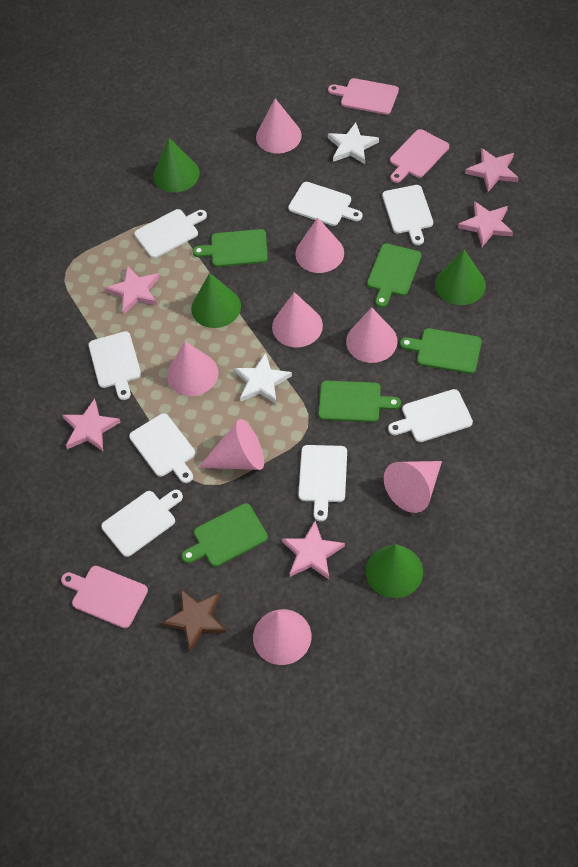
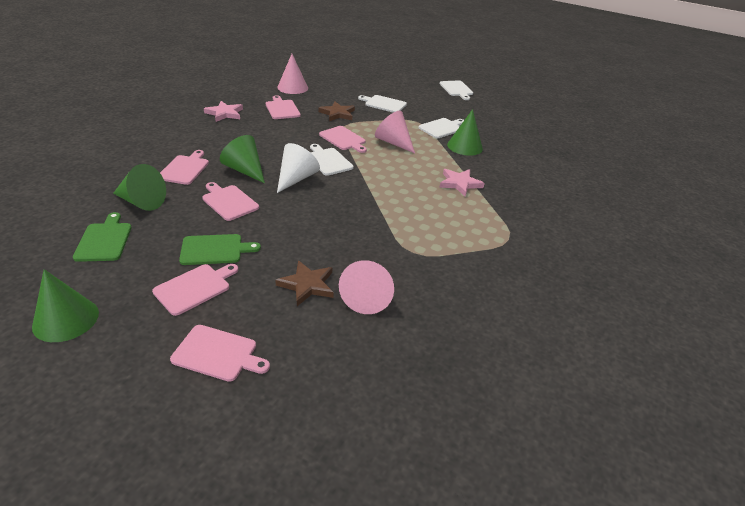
brown star: 1 -> 2
green cutting board: 5 -> 2
pink cone: 8 -> 3
pink cutting board: 3 -> 6
pink star: 5 -> 2
white cone: 0 -> 1
white cutting board: 8 -> 4
white star: 2 -> 0

